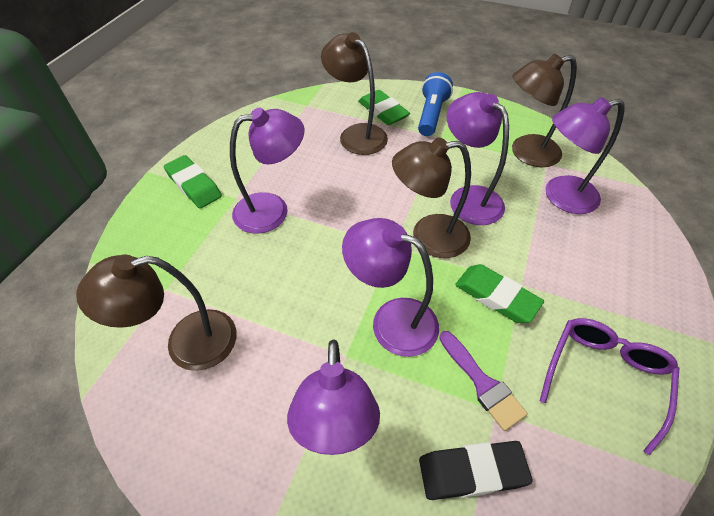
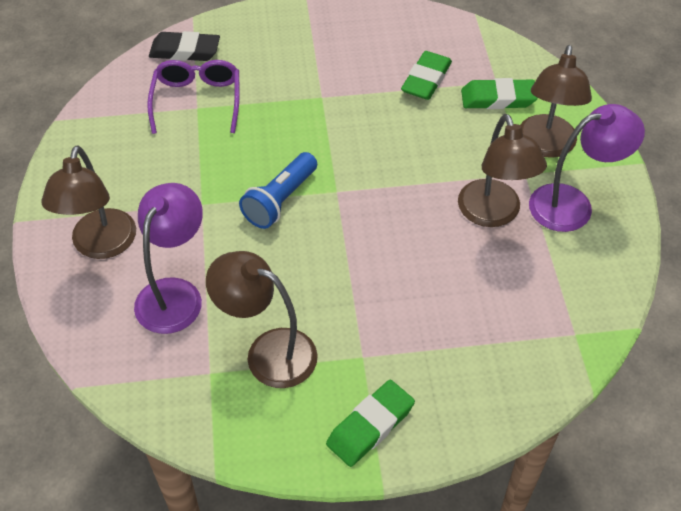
purple brush: 1 -> 0
purple lamp: 5 -> 2

